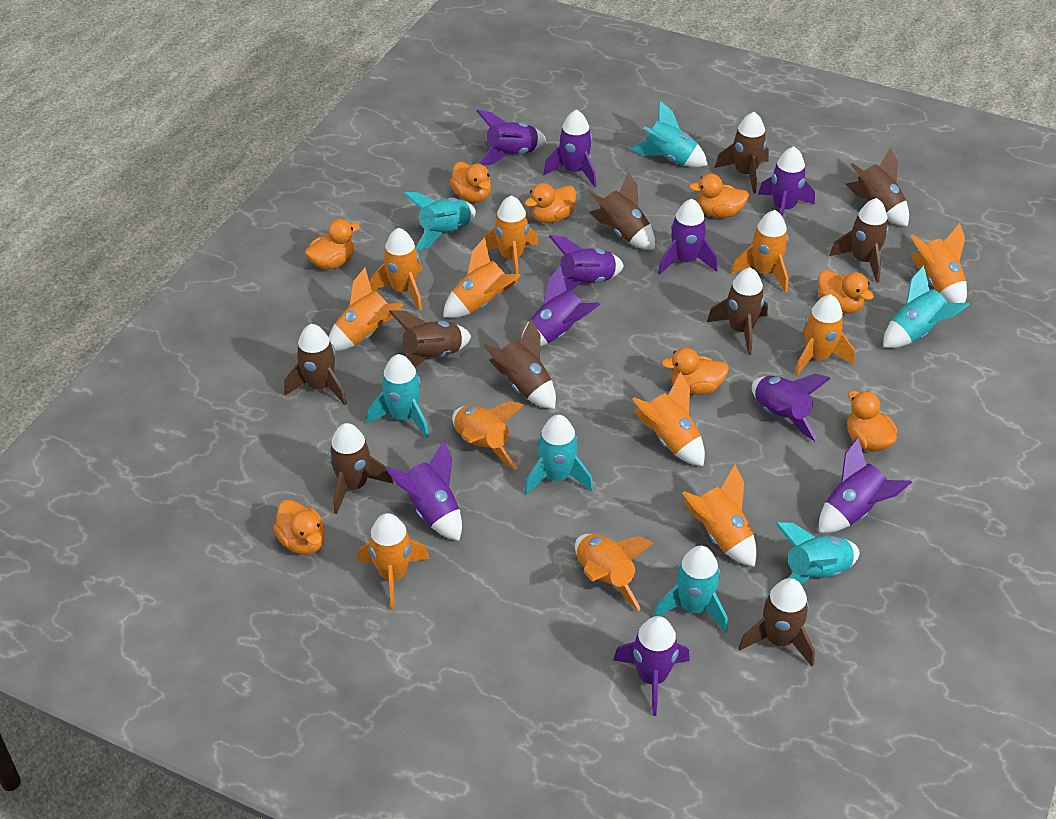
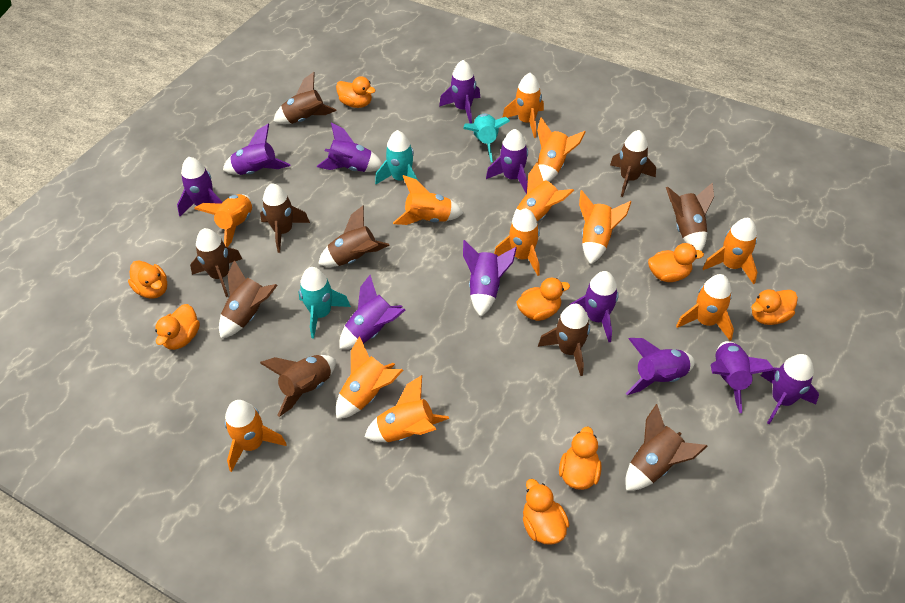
purple rocket: 10 -> 11
turquoise rocket: 7 -> 3

